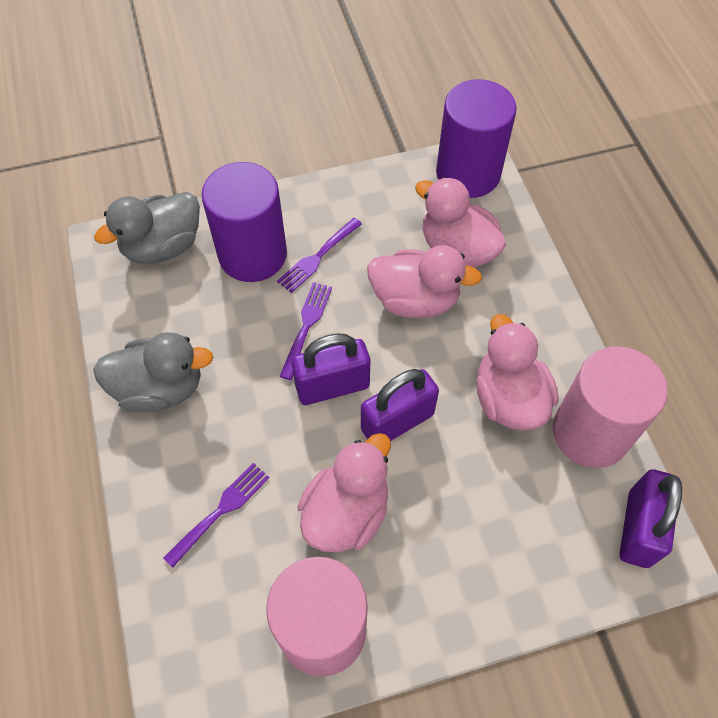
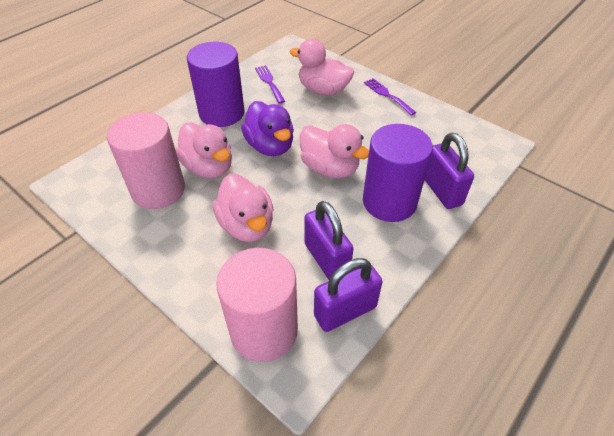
grey duck: 2 -> 0
purple duck: 0 -> 1
purple fork: 3 -> 2

